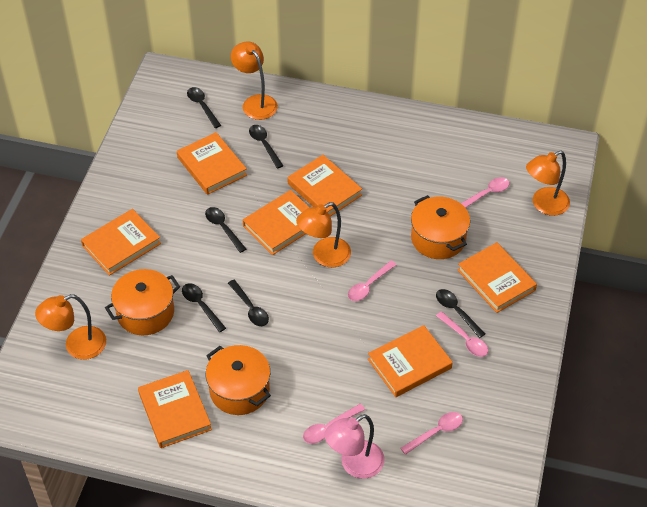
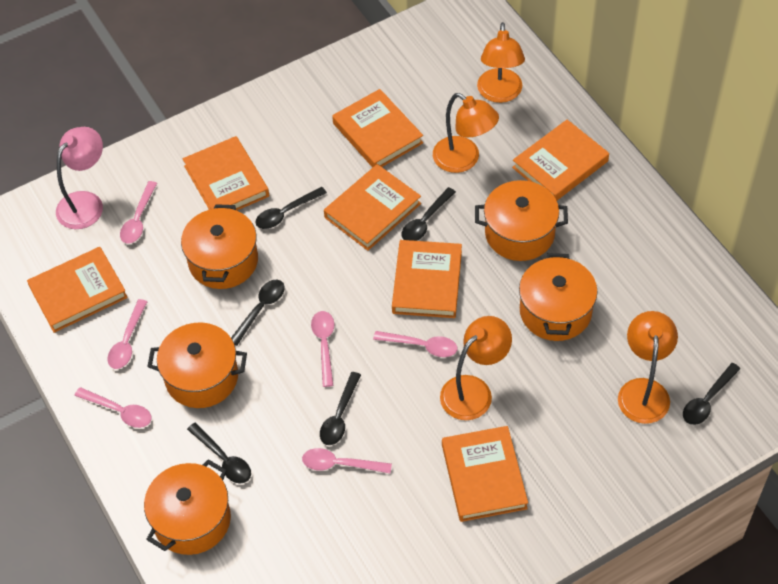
orange pot: 3 -> 5
pink spoon: 5 -> 6

